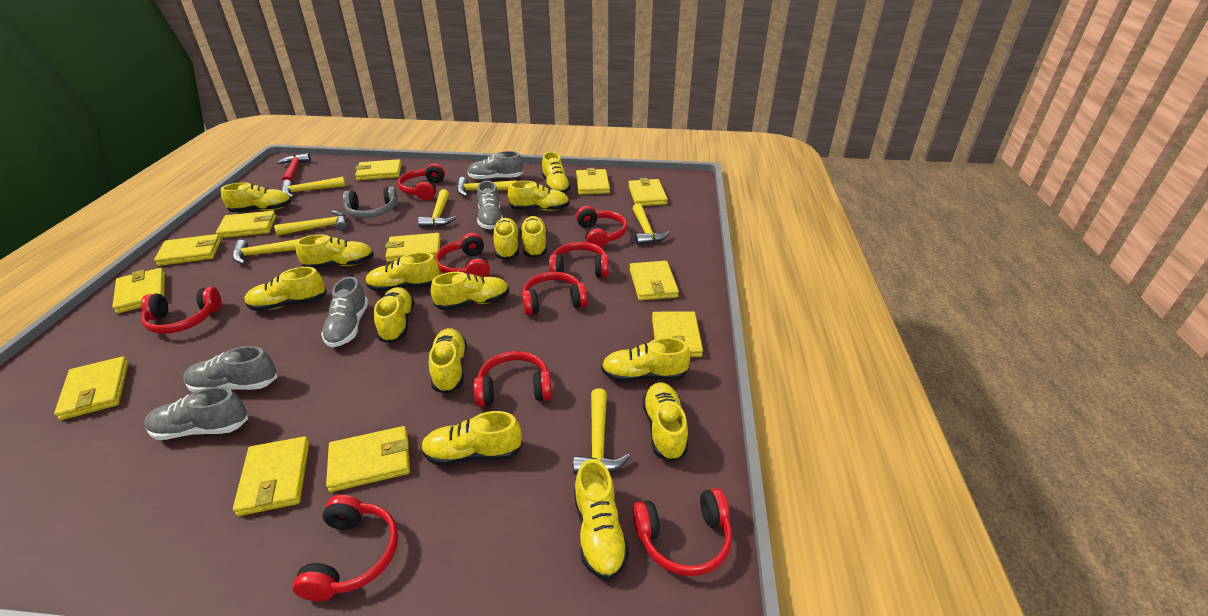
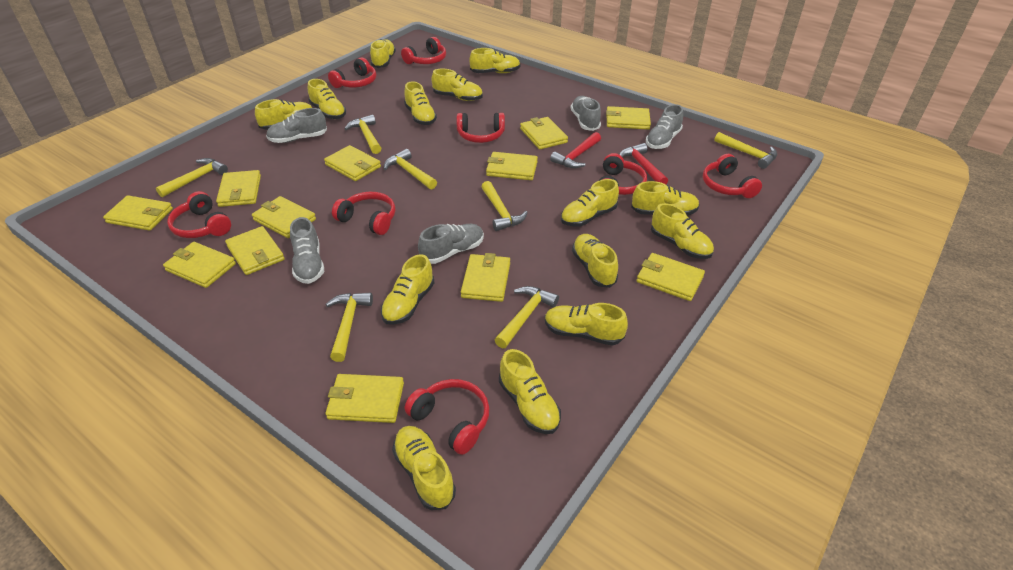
grey headphones: 1 -> 0
red hammer: 1 -> 2
red headphones: 9 -> 8
yellow shoe: 15 -> 14

